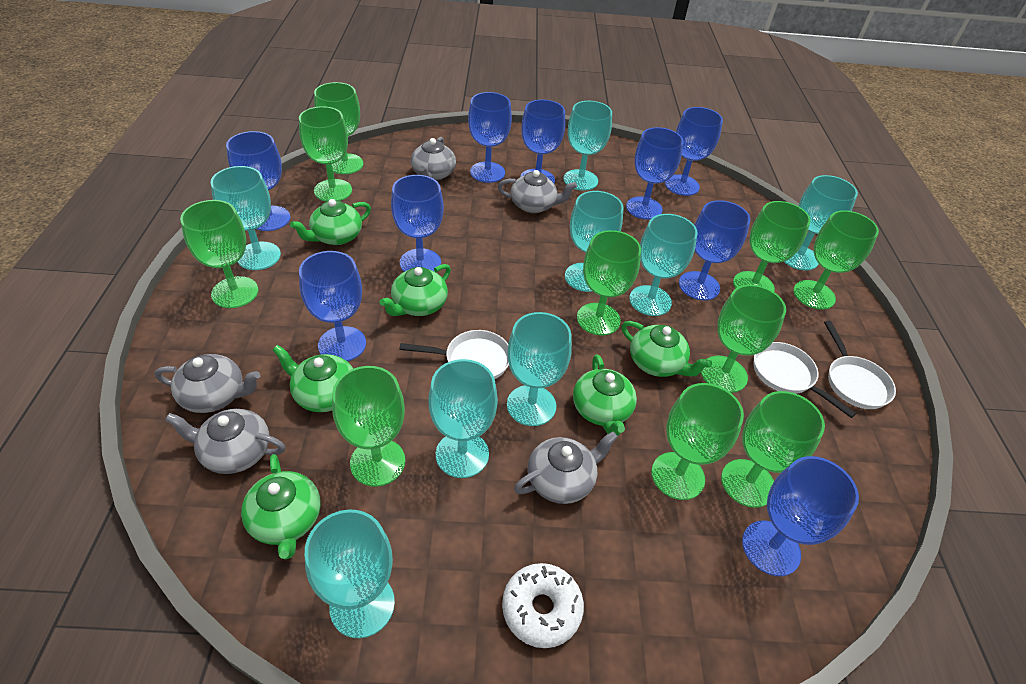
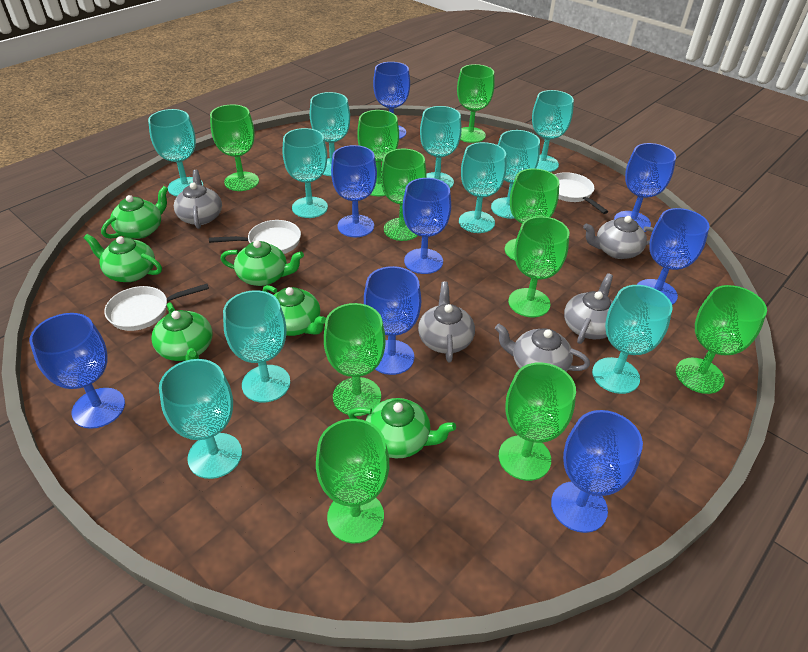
blue goblet: 9 -> 8
turquoise goblet: 8 -> 10
white donut: 1 -> 0

